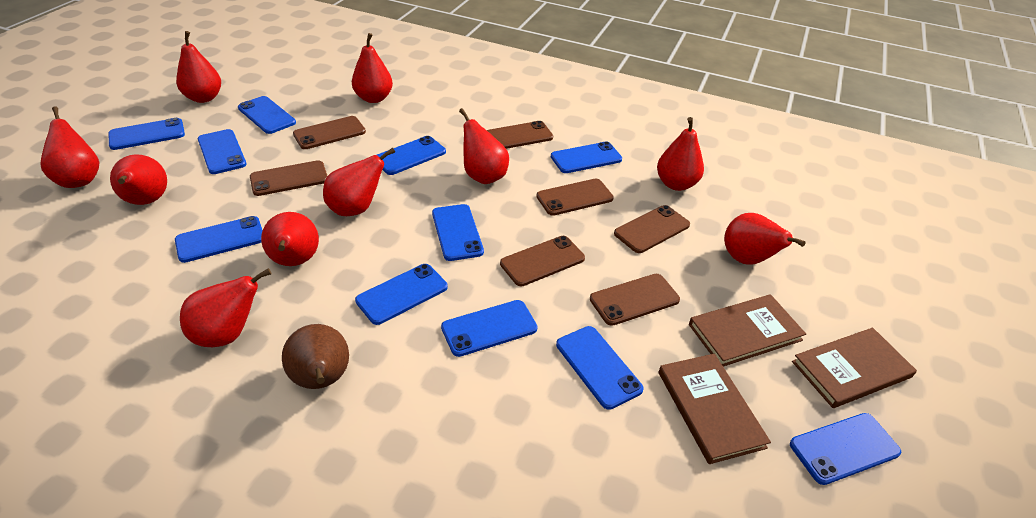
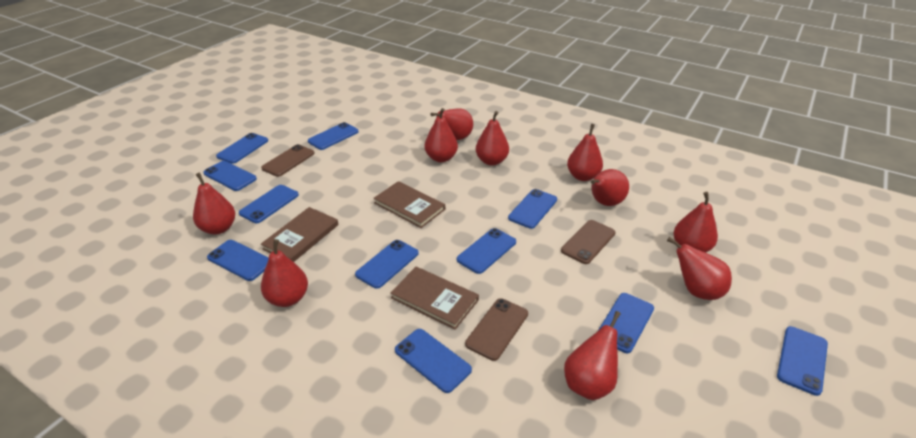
brown pear: 1 -> 0
brown phone: 7 -> 3

